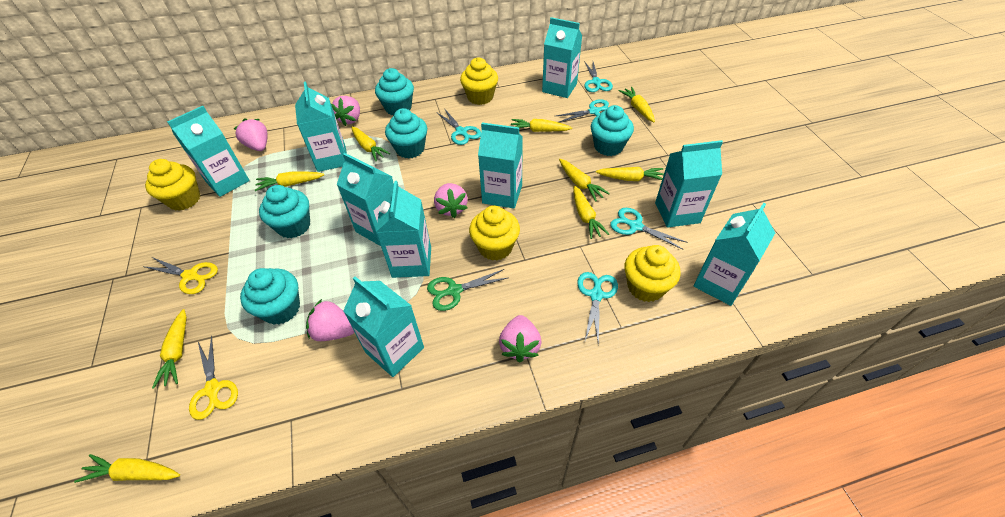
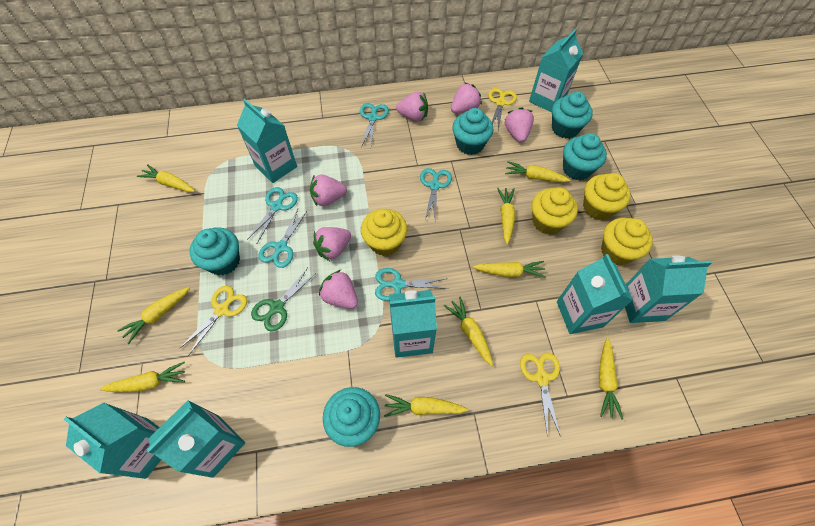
pink strawberry: 5 -> 6
turquoise carton: 9 -> 7
yellow scissors: 2 -> 3

